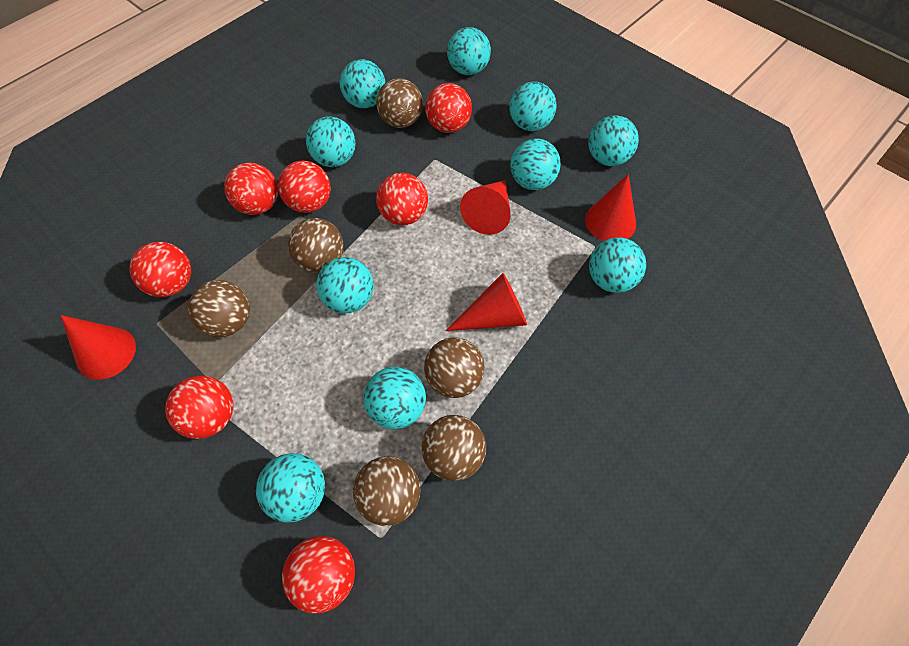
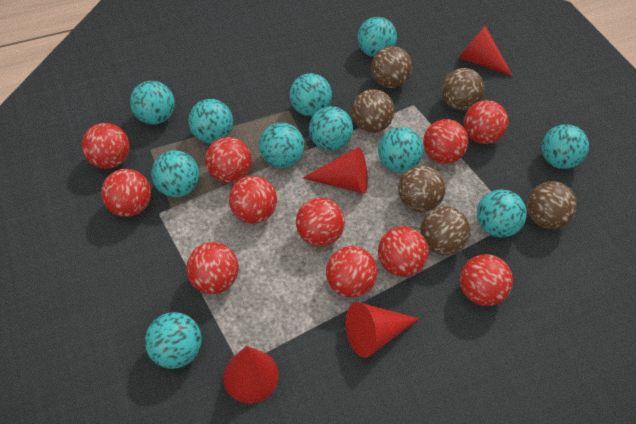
red ball: 7 -> 11
turquoise ball: 10 -> 11

